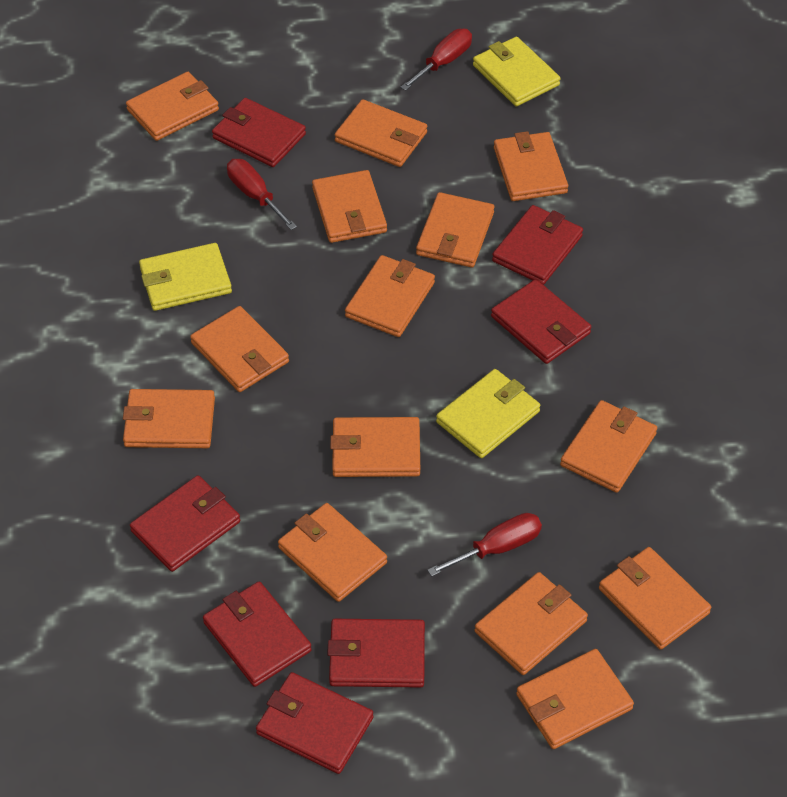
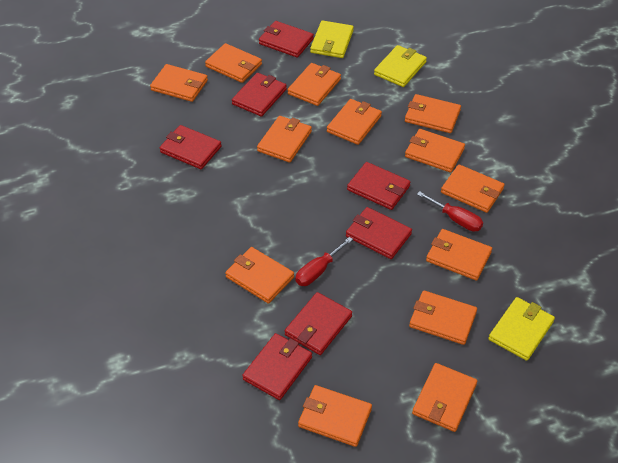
orange wallet: 14 -> 13
red screwdriver: 3 -> 2

